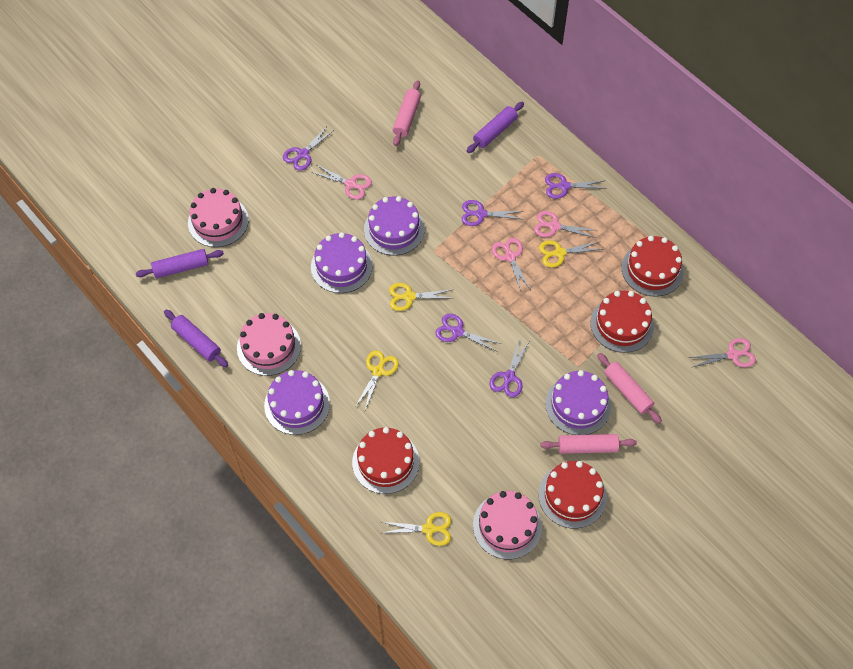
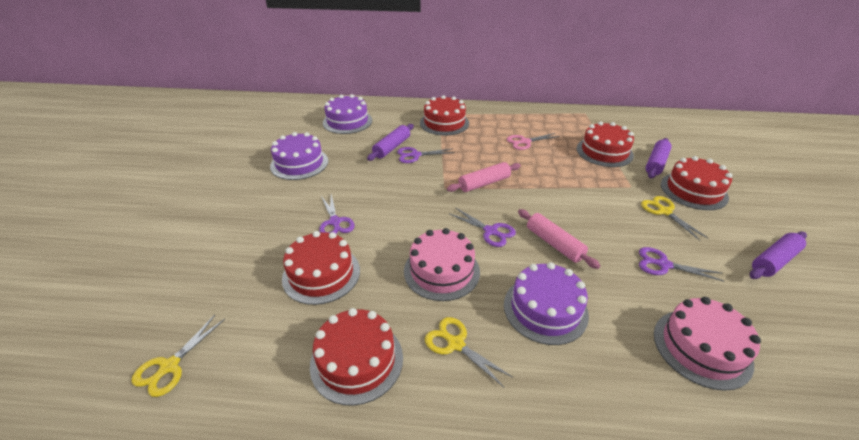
pink cake: 3 -> 2
pink rolling pin: 3 -> 2
pink scissors: 4 -> 1
purple cake: 4 -> 3
purple scissors: 5 -> 4
red cake: 4 -> 5
yellow scissors: 4 -> 3

